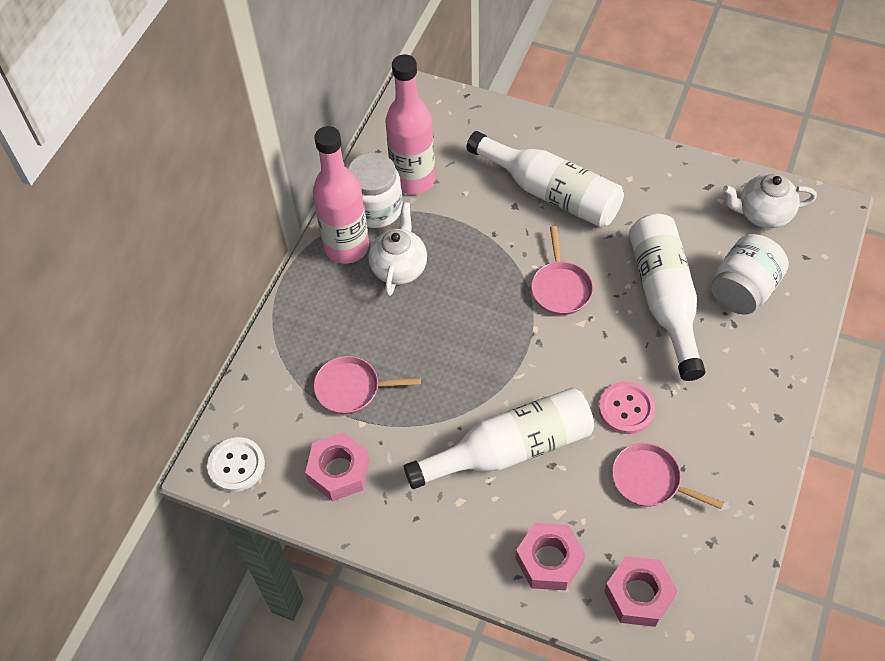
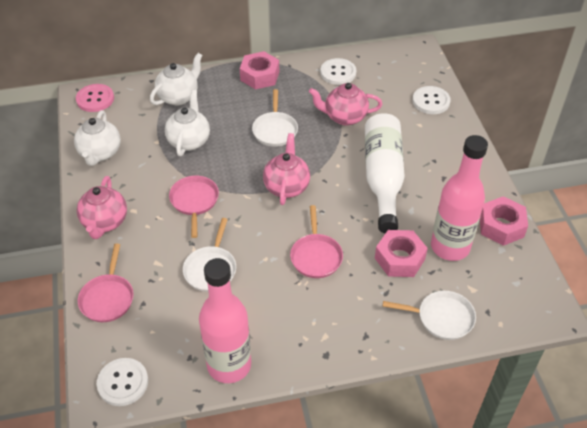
pink teapot: 0 -> 3
white bottle: 3 -> 1
white button: 1 -> 3
white jar: 2 -> 0
white pan: 0 -> 3
white teapot: 2 -> 3

